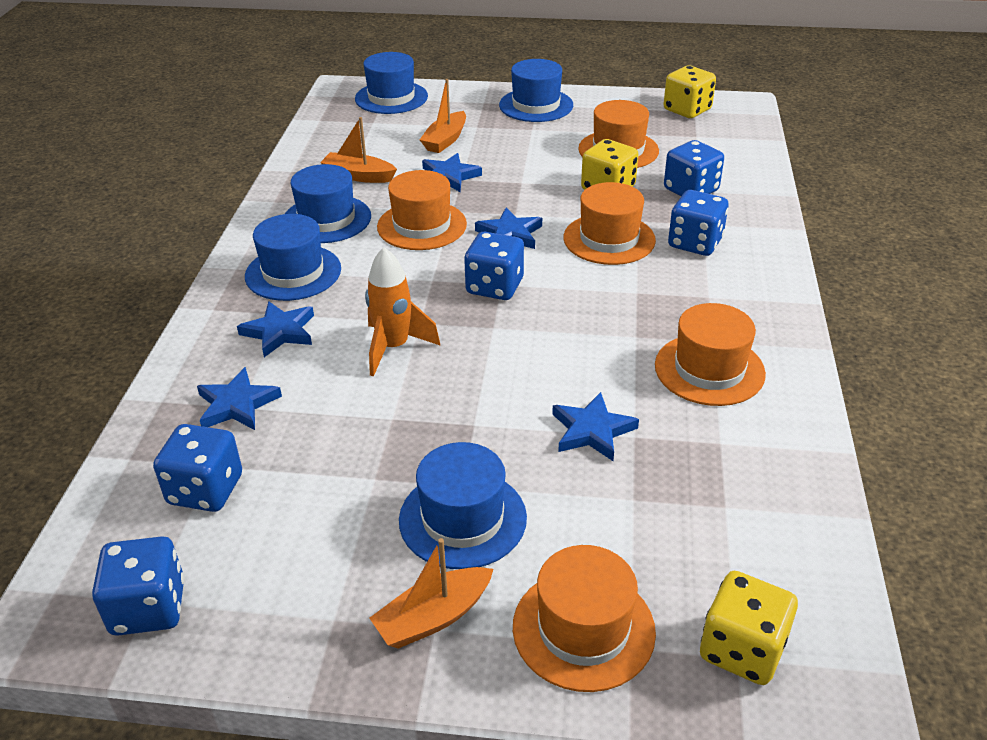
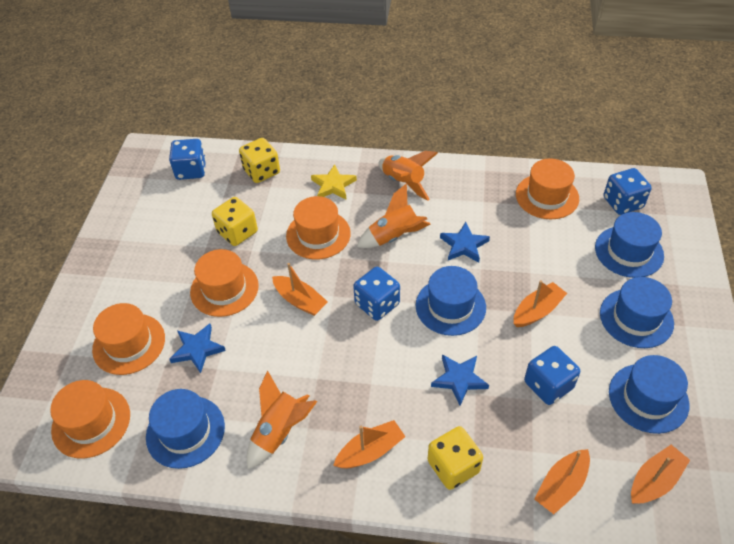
blue dice: 5 -> 4
blue star: 5 -> 3
orange boat: 3 -> 5
orange rocket: 1 -> 3
yellow star: 0 -> 1

